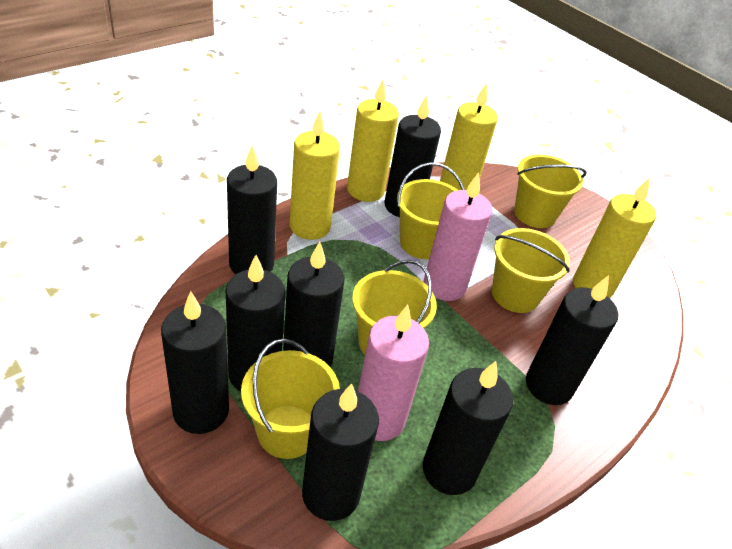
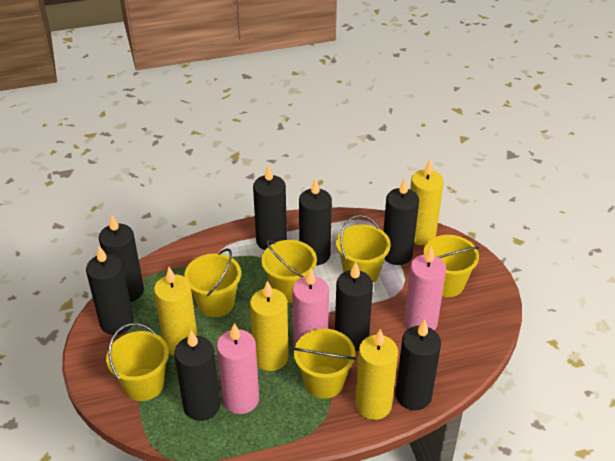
pink candle: 2 -> 3
yellow bucket: 5 -> 6

